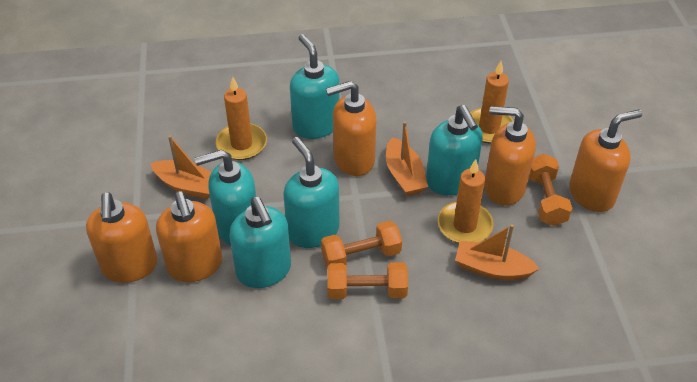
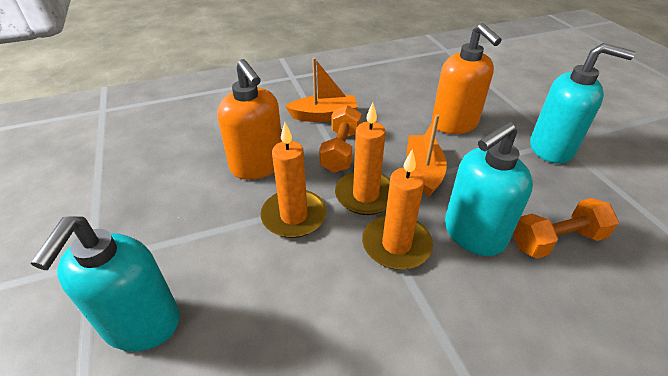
orange boat: 3 -> 2
orange dumbbell: 3 -> 2
orange soap dispenser: 5 -> 2
turquoise soap dispenser: 5 -> 3

